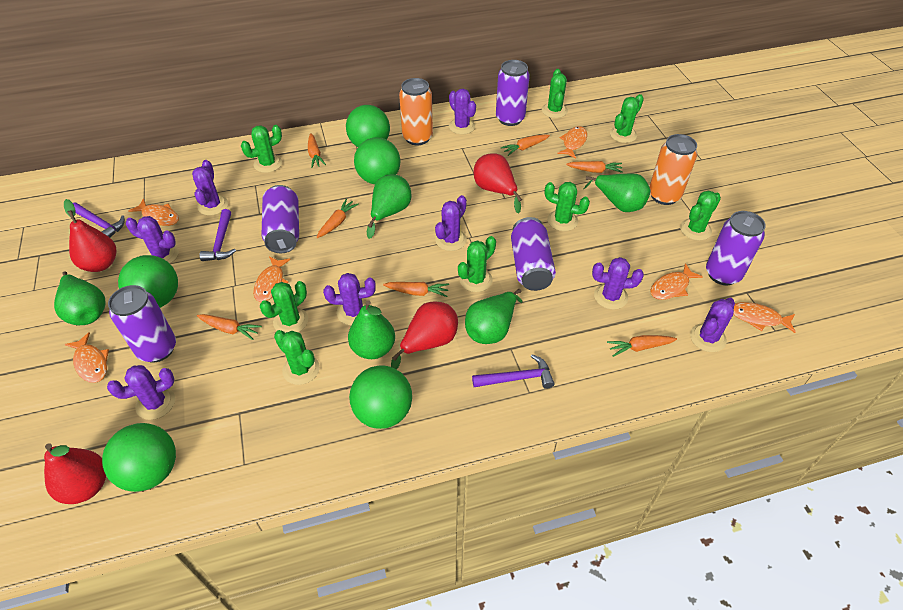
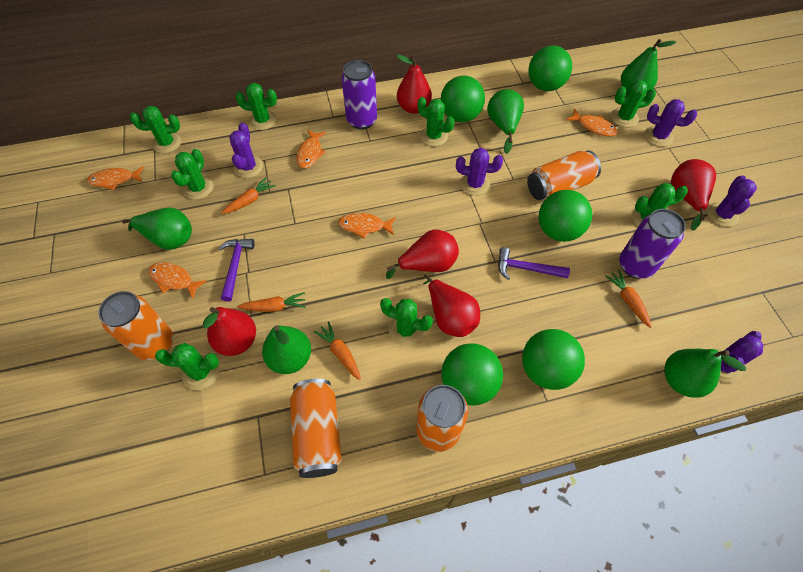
orange can: 2 -> 4
orange carrot: 7 -> 4
orange fish: 6 -> 5
purple cactus: 8 -> 5
purple can: 5 -> 2
purple hammer: 3 -> 2
red pear: 4 -> 5

